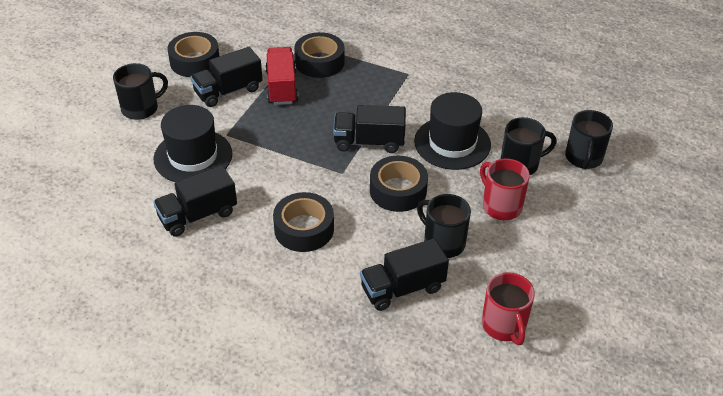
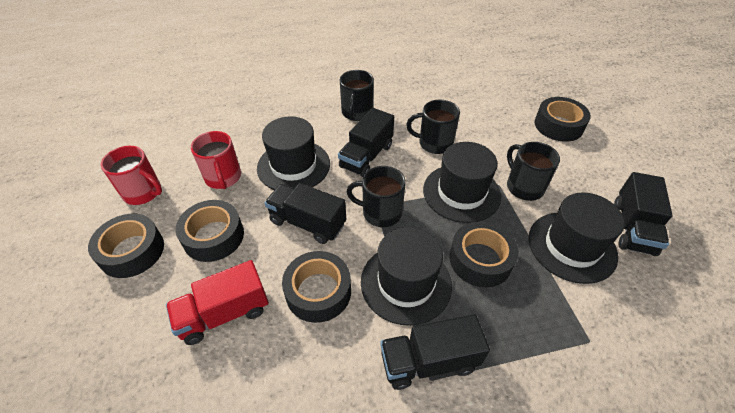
black hat: 2 -> 4
black tape: 4 -> 5

